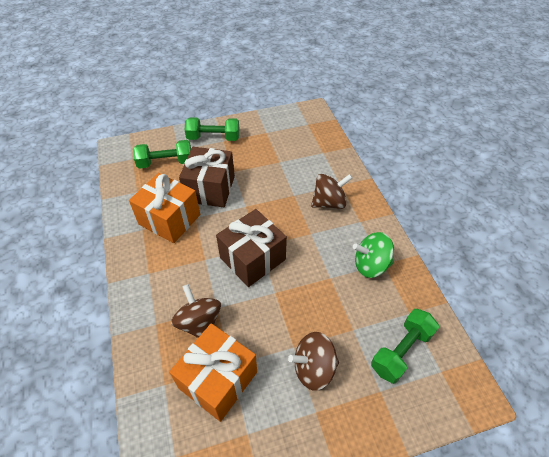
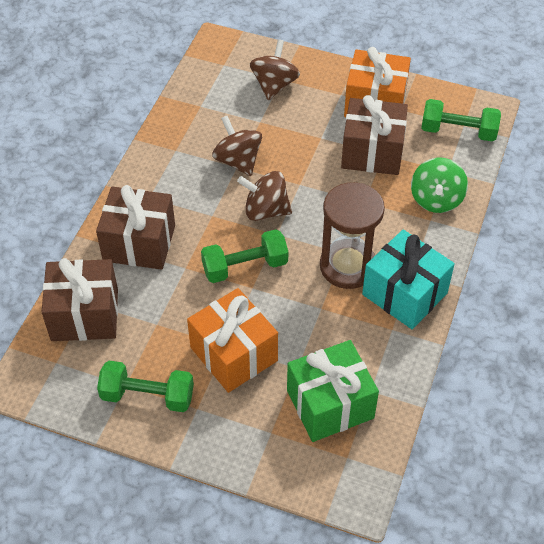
brown gift: 2 -> 3
brown hourglass: 0 -> 1
green gift: 0 -> 1
turquoise gift: 0 -> 1

